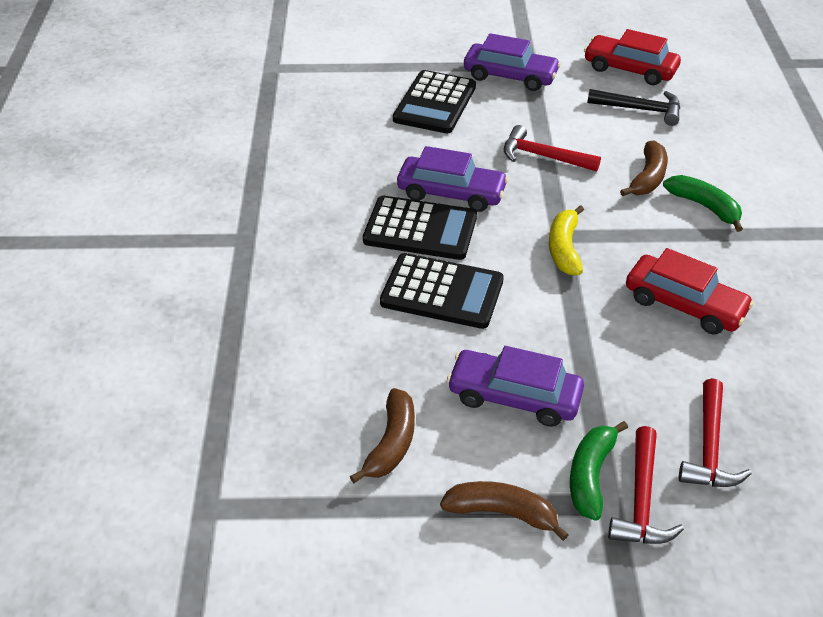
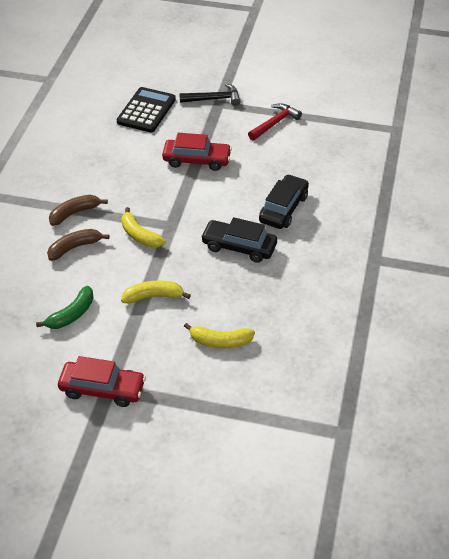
black calculator: 3 -> 1
black car: 0 -> 2
brown banana: 3 -> 2
green banana: 2 -> 1
purple car: 3 -> 0
red hammer: 3 -> 1
yellow banana: 1 -> 3

